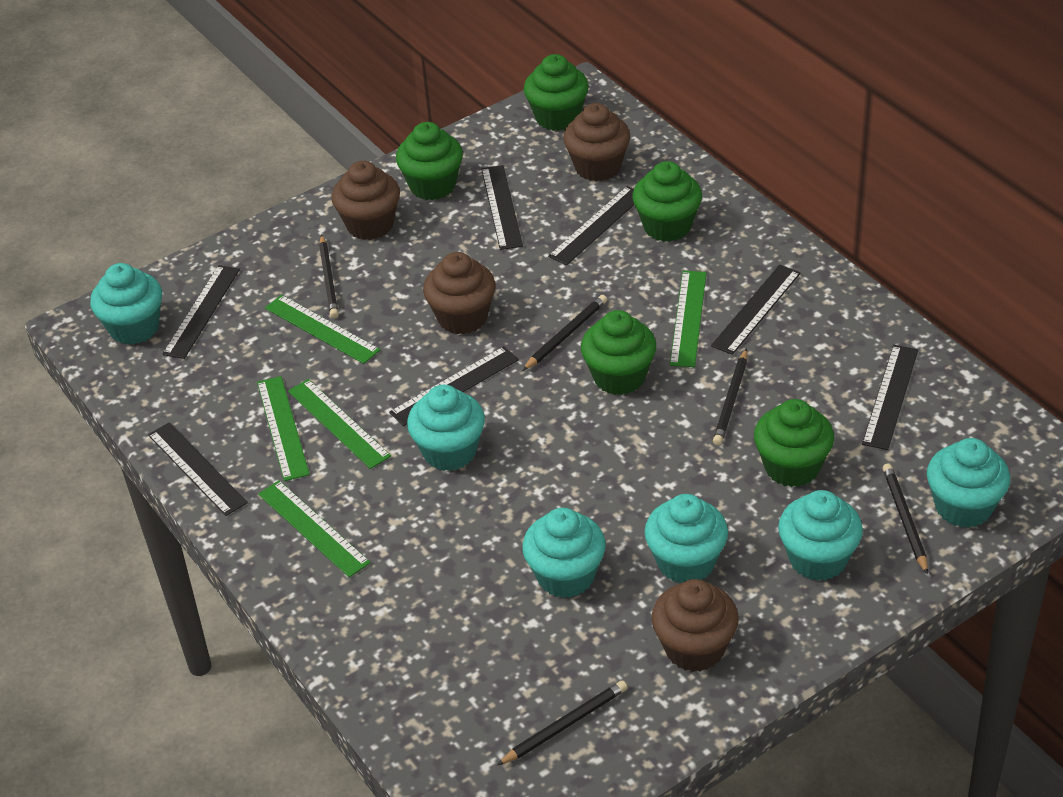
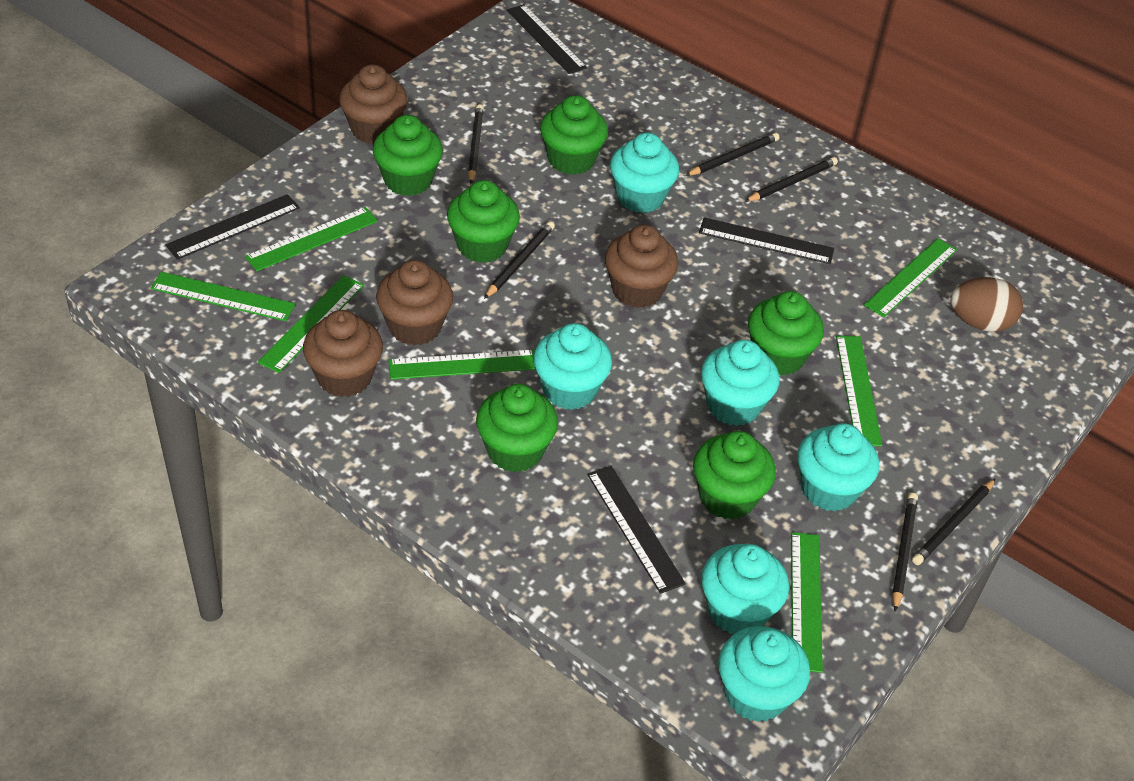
black pencil: 5 -> 6
black ruler: 7 -> 4
brown egg: 0 -> 1
green cupcake: 5 -> 6
green ruler: 5 -> 7

